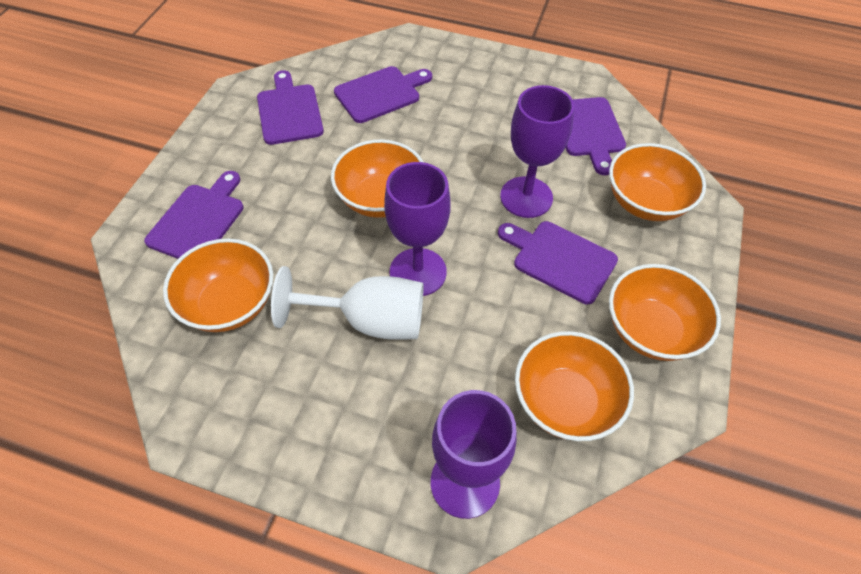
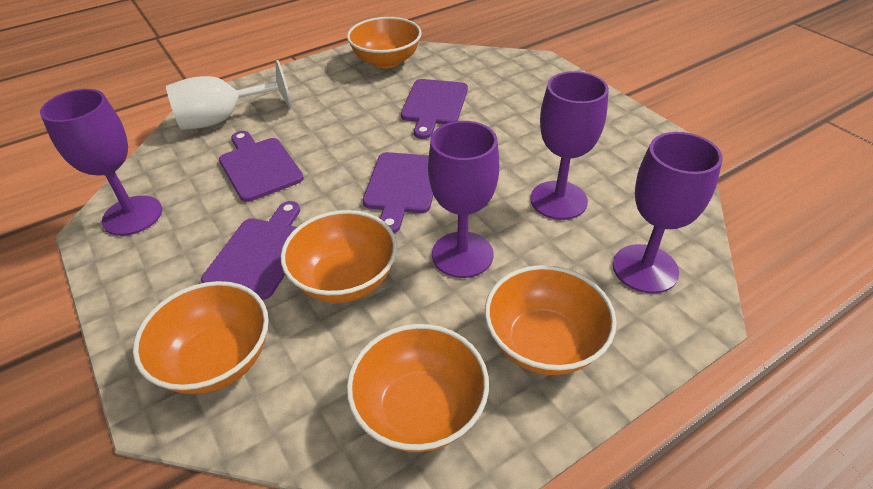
purple cutting board: 5 -> 4
purple goblet: 3 -> 4

